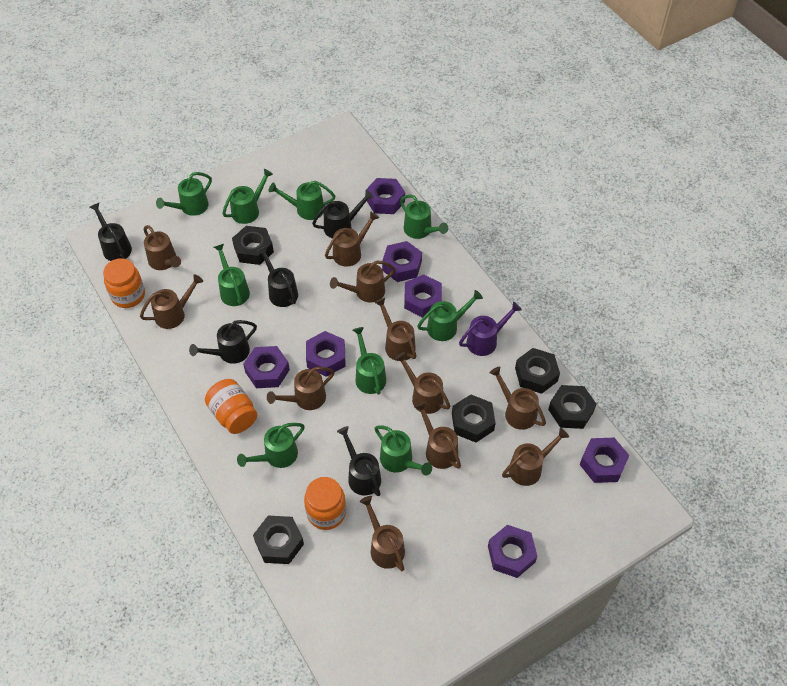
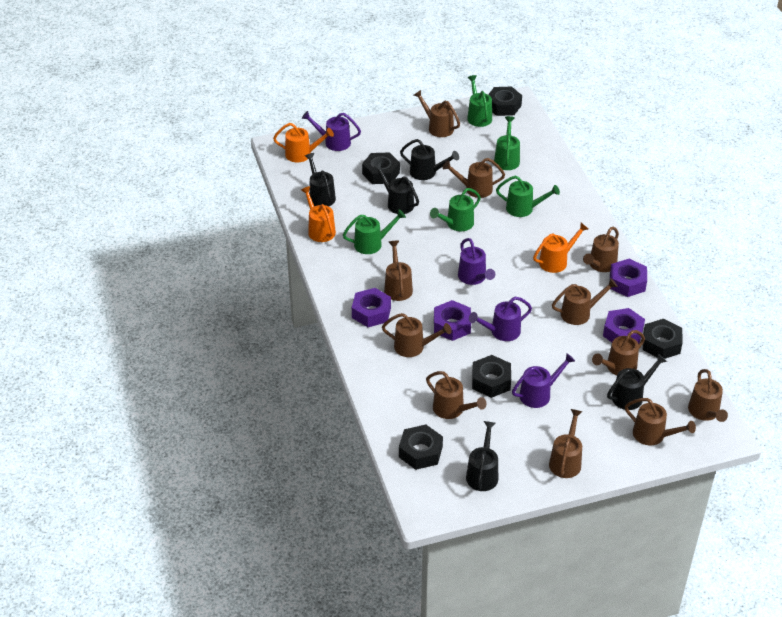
green watering can: 9 -> 5
orange jar: 3 -> 0
orange watering can: 0 -> 3
purple nut: 7 -> 4
purple watering can: 1 -> 4

